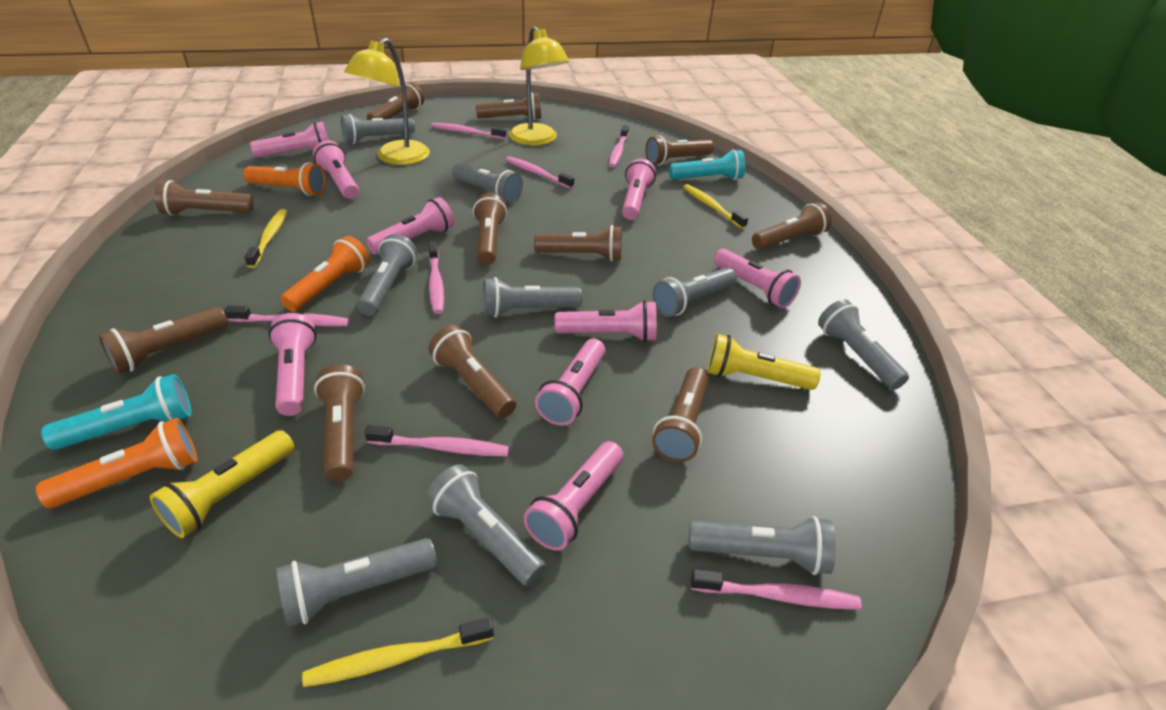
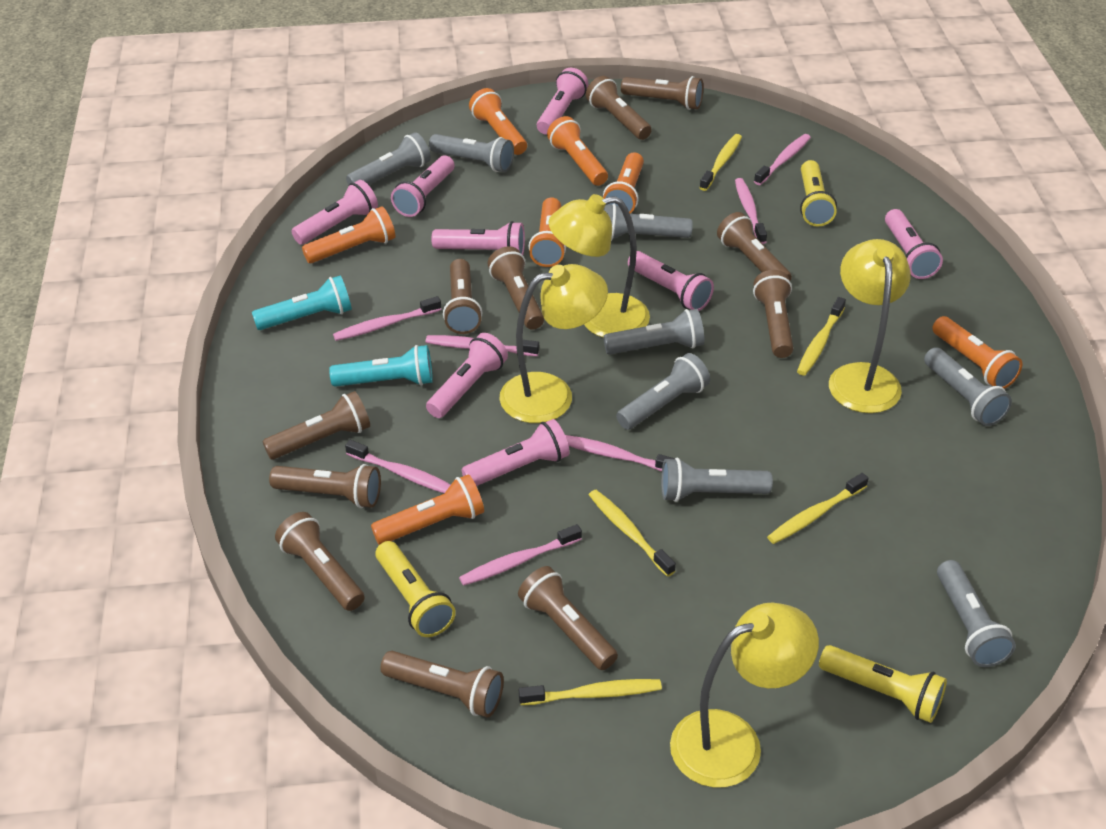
grey flashlight: 9 -> 8
orange flashlight: 3 -> 7
pink flashlight: 9 -> 8
yellow flashlight: 2 -> 3
yellow lamp: 2 -> 4
yellow toothbrush: 3 -> 5

